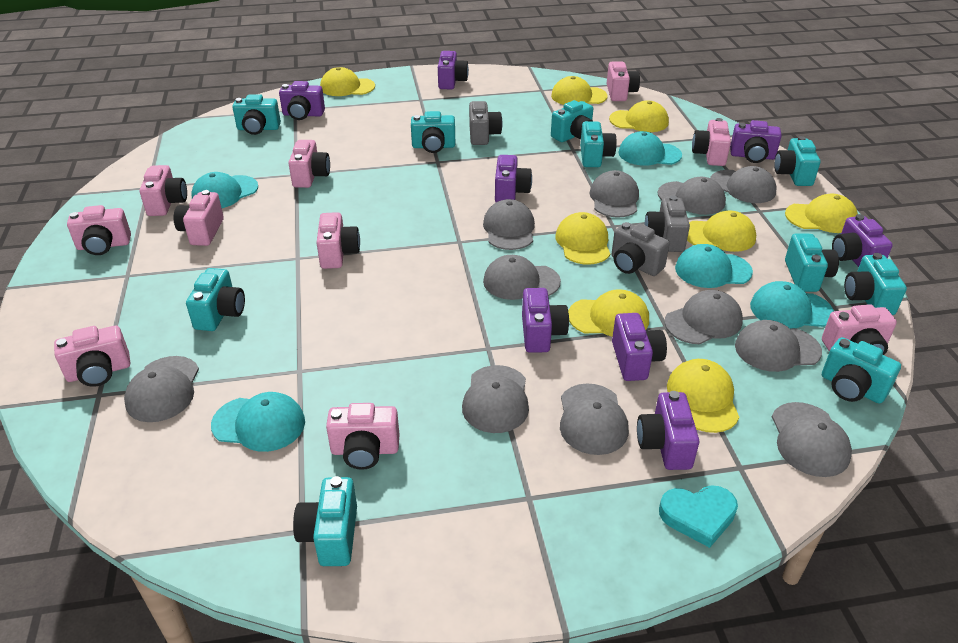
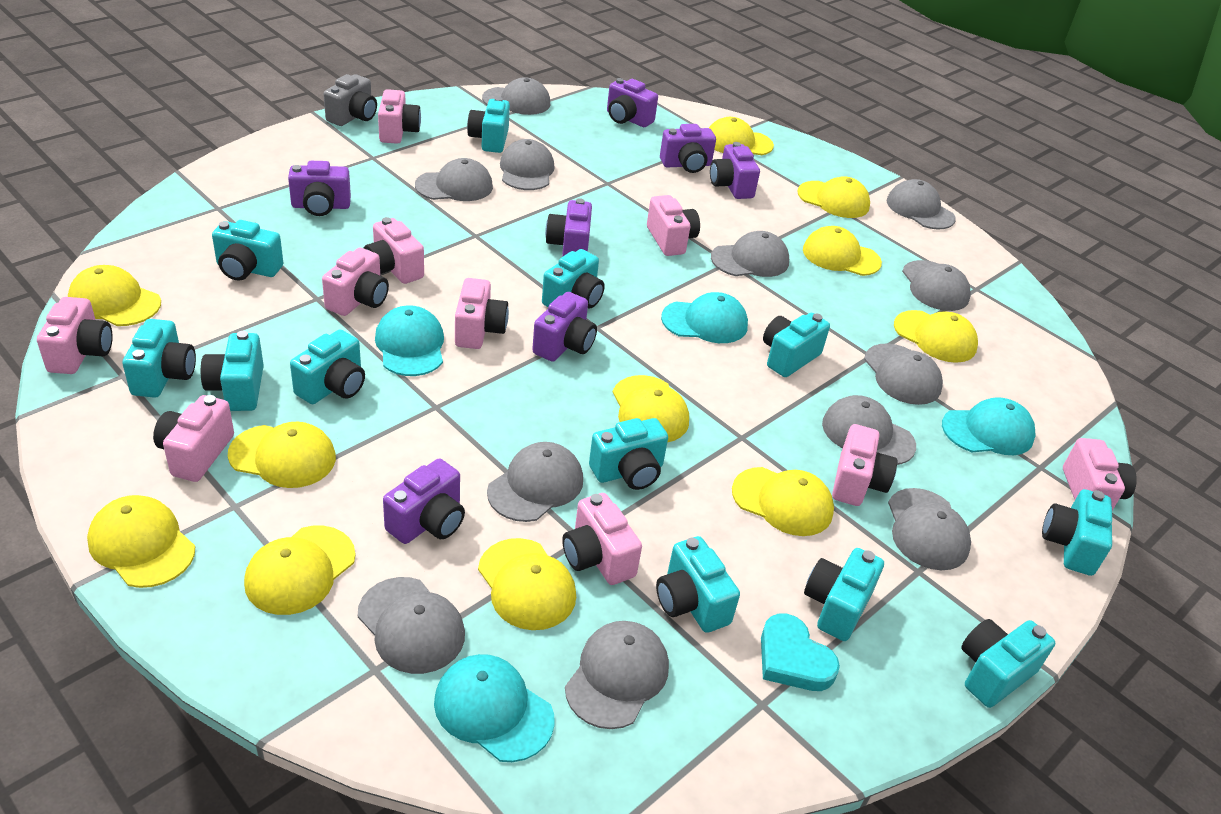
grey camera: 3 -> 1
grey cap: 11 -> 12
purple camera: 8 -> 7
turquoise camera: 10 -> 12
turquoise cap: 5 -> 4
yellow cap: 8 -> 11

